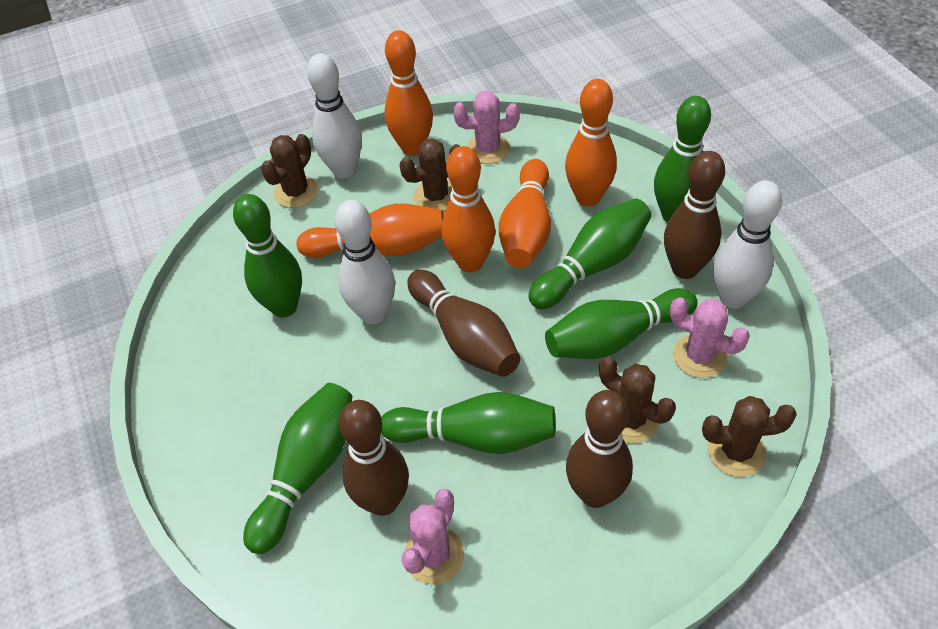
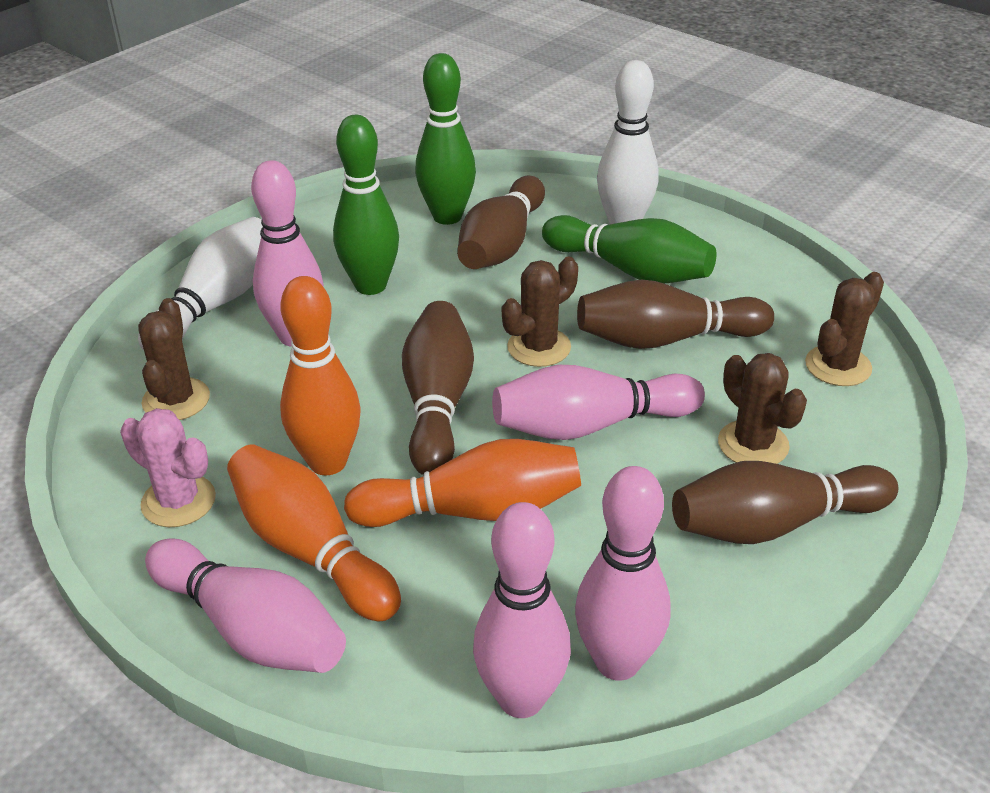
green bowling pin: 6 -> 3
orange bowling pin: 5 -> 3
pink bowling pin: 0 -> 5
pink cactus: 3 -> 1
white bowling pin: 3 -> 2

